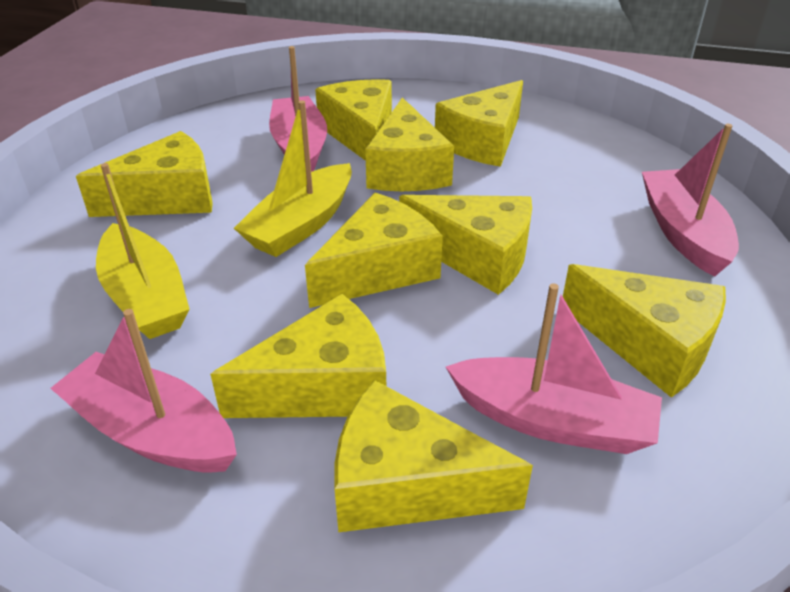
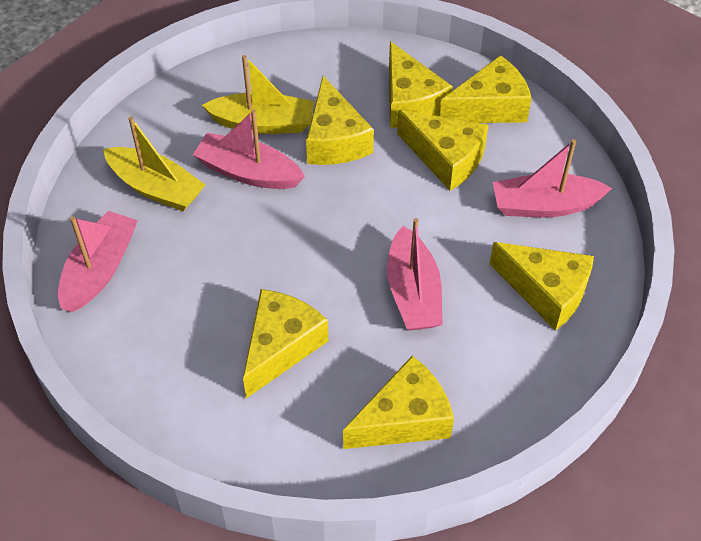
yellow cheese: 9 -> 7

